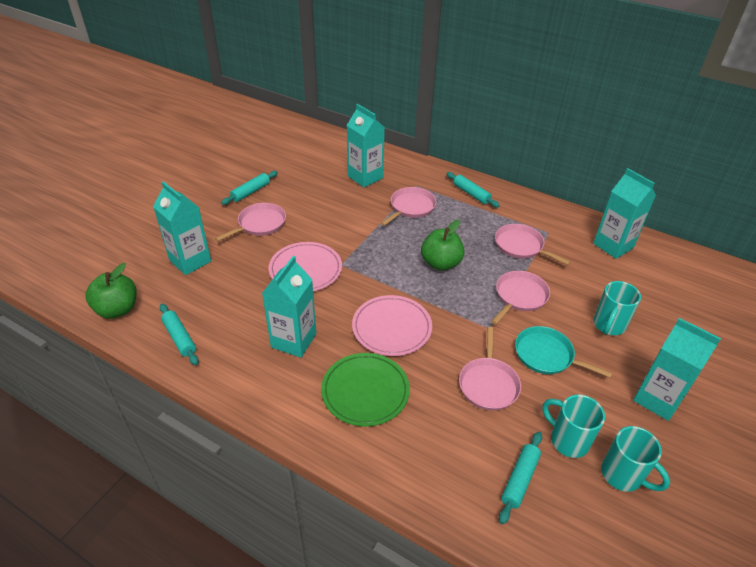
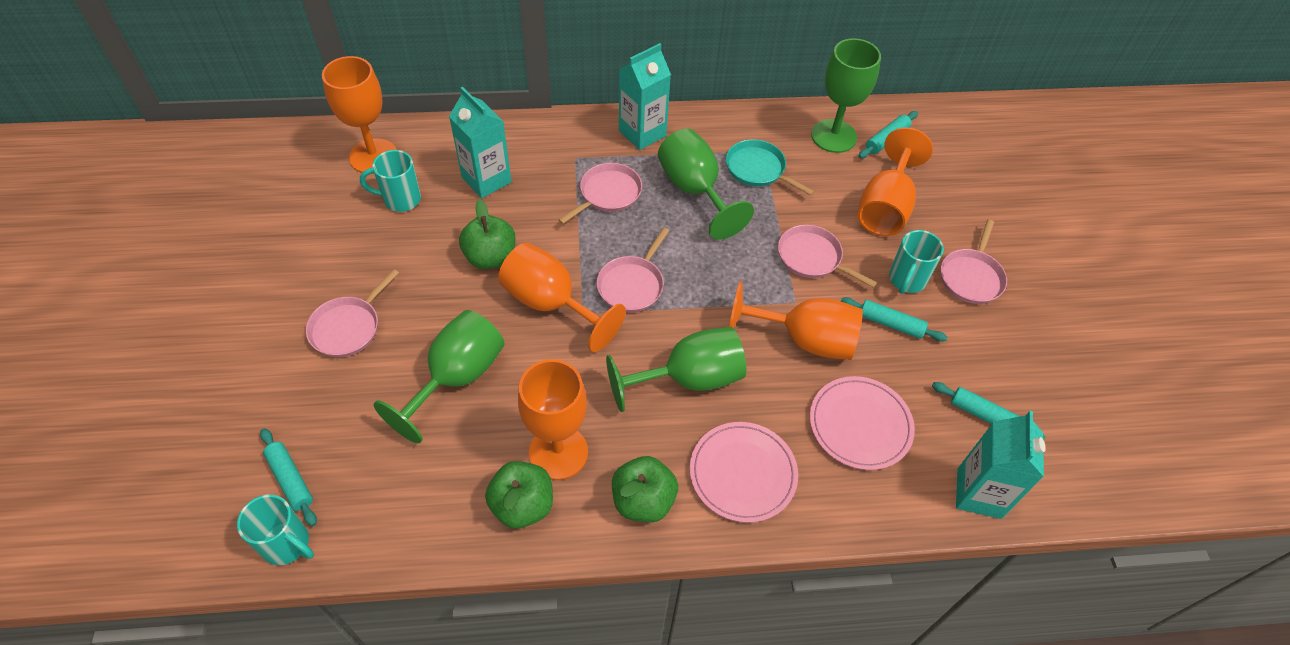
green apple: 2 -> 3
green goblet: 0 -> 4
green plate: 1 -> 0
orange goblet: 0 -> 5
turquoise carton: 5 -> 3

